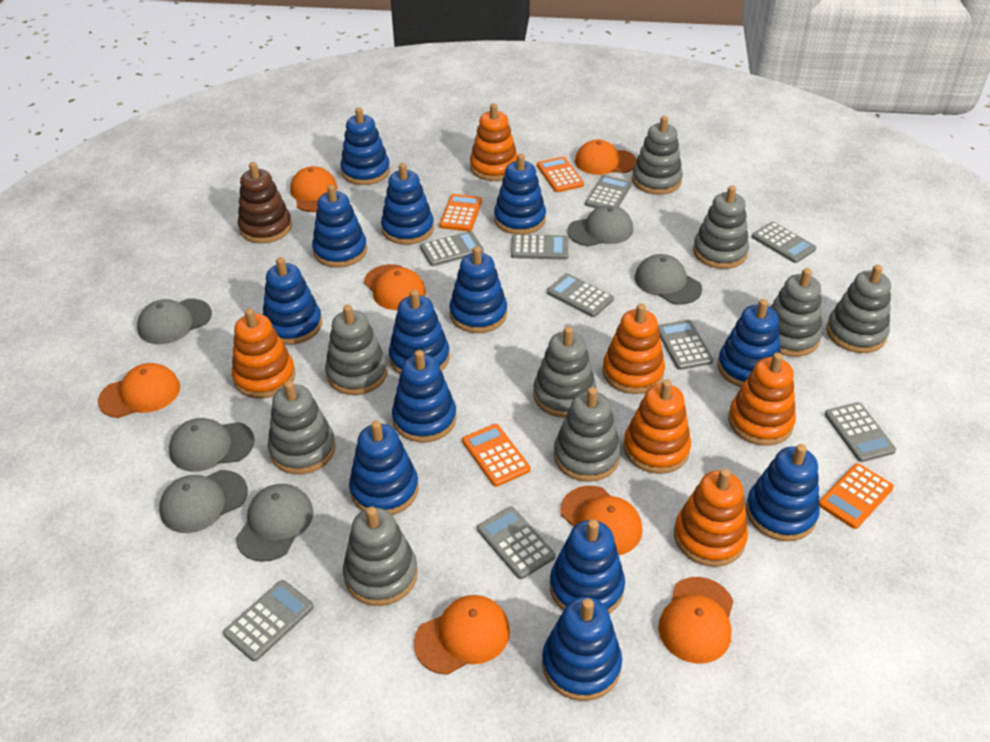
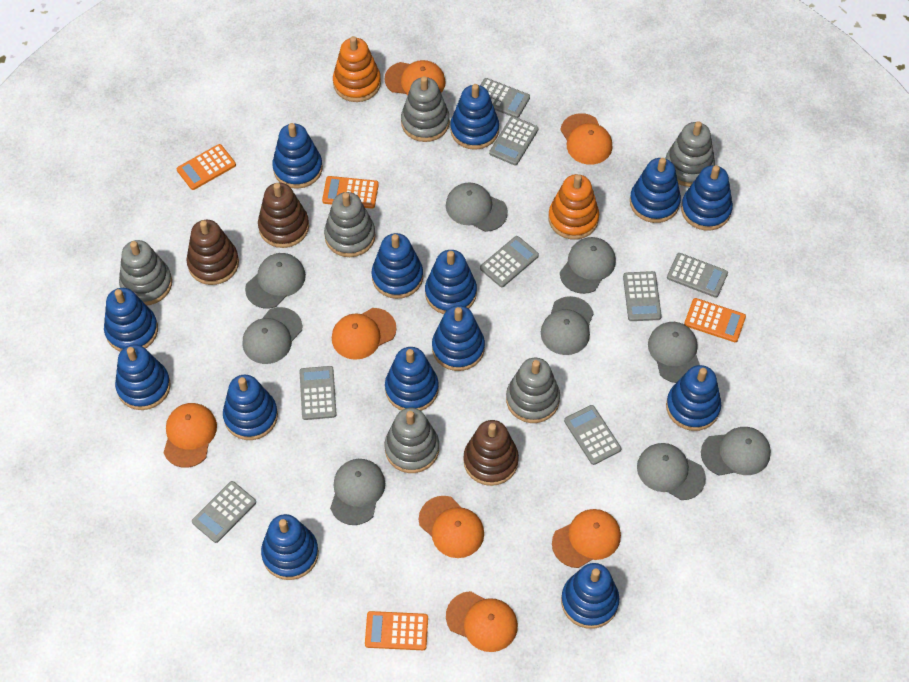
blue stacking toy: 13 -> 14
brown stacking toy: 1 -> 3
grey calculator: 9 -> 8
grey cap: 6 -> 9
grey stacking toy: 9 -> 6
orange stacking toy: 6 -> 2

